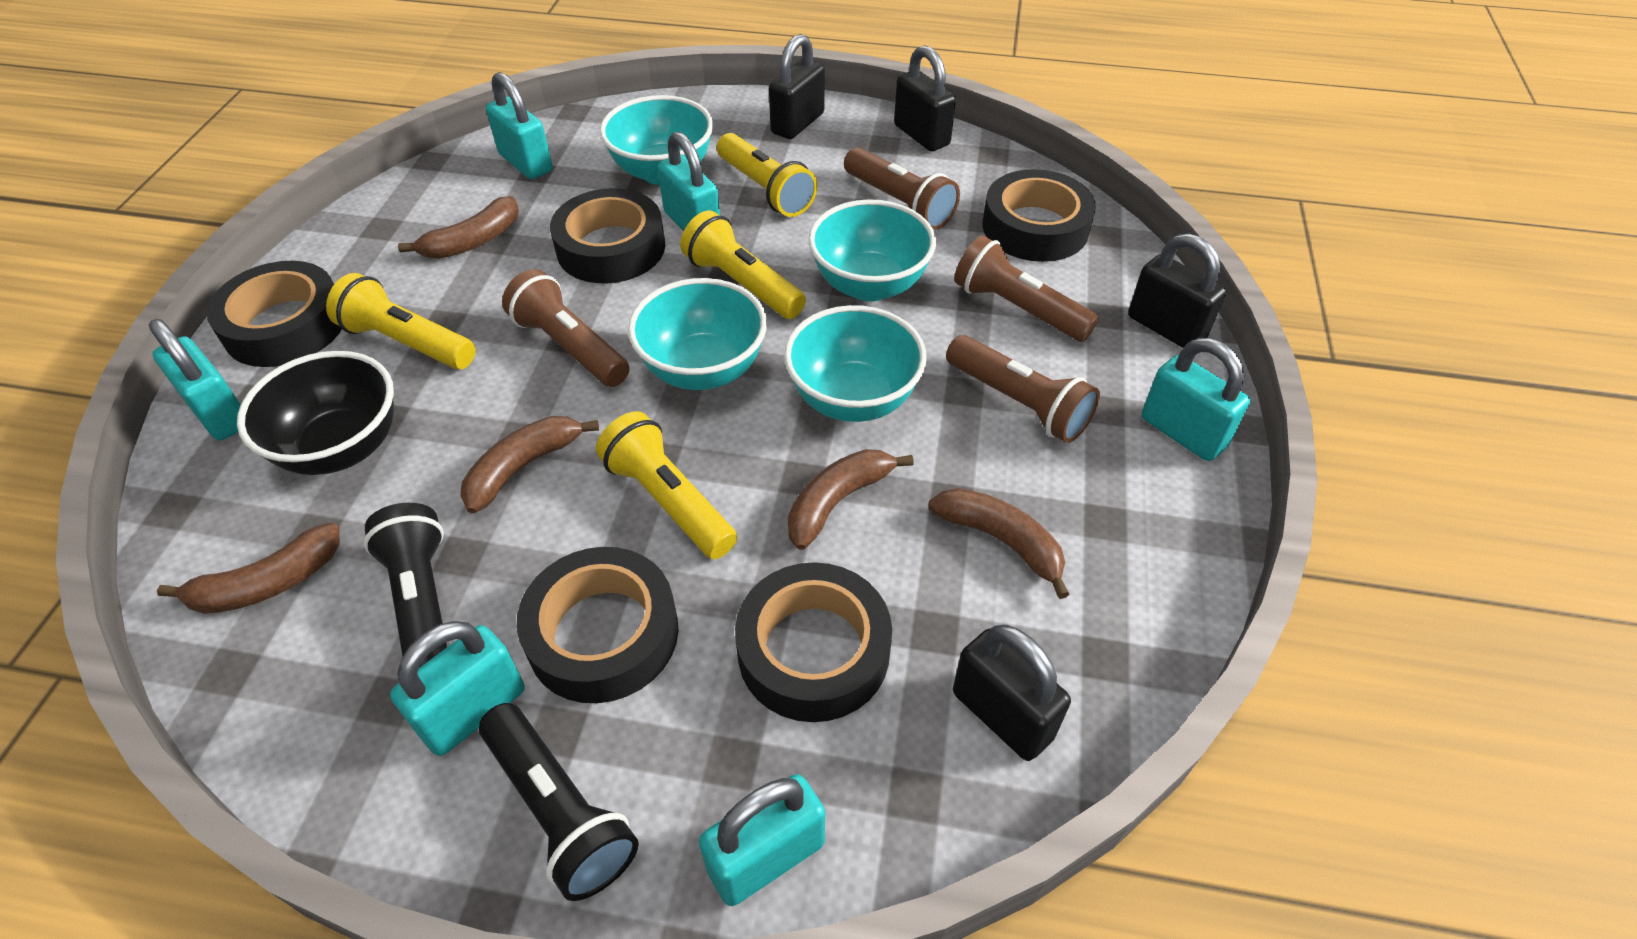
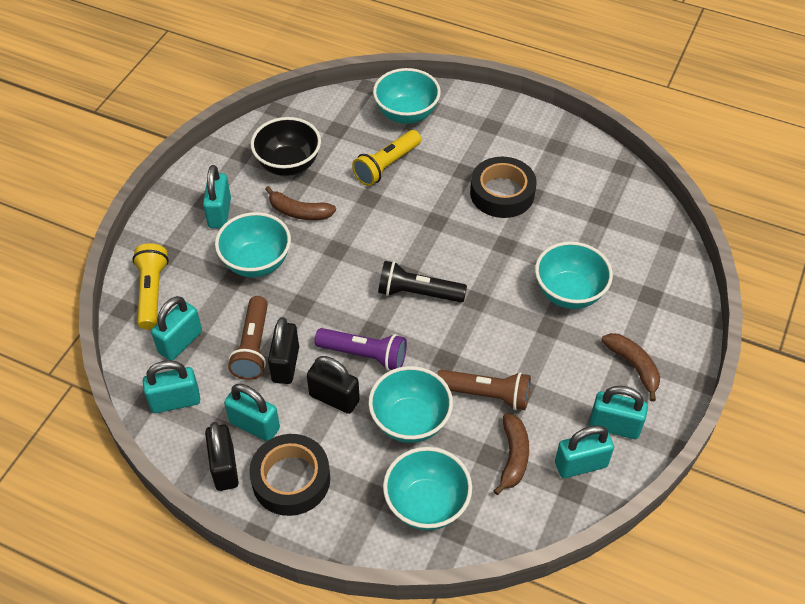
black flashlight: 2 -> 1
black padlock: 4 -> 3
black tape: 5 -> 2
brown banana: 5 -> 3
brown flashlight: 4 -> 2
purple flashlight: 0 -> 1
turquoise bowl: 4 -> 5
yellow flashlight: 4 -> 2

